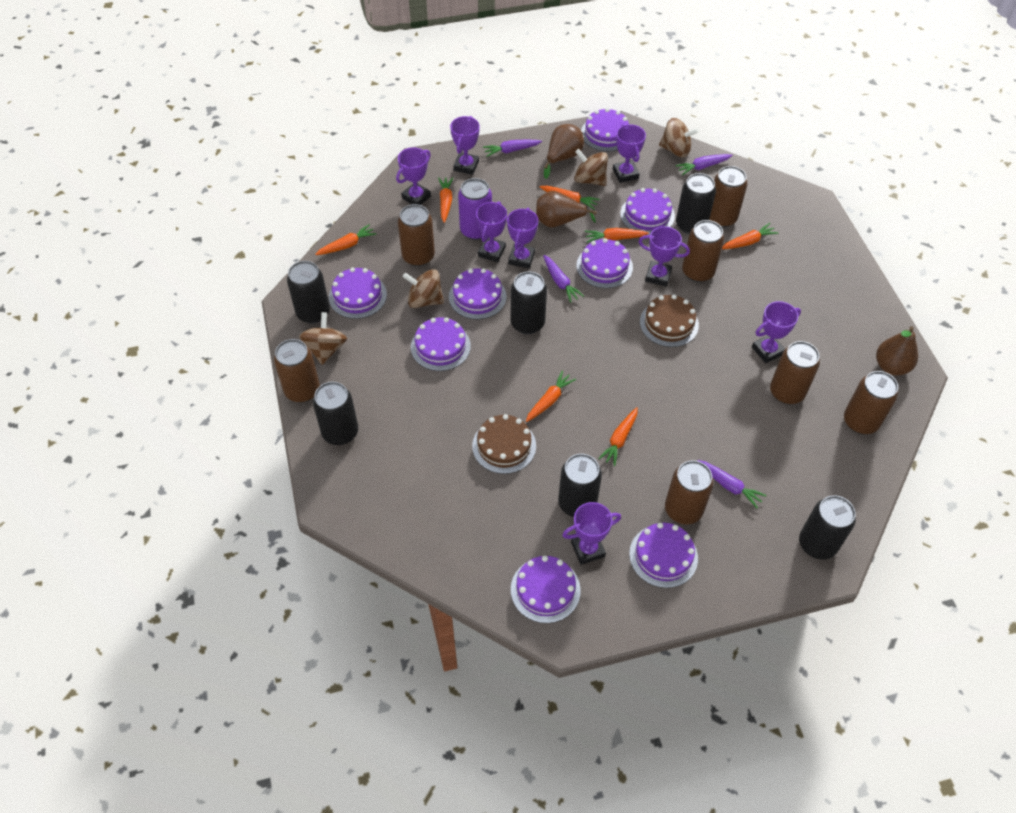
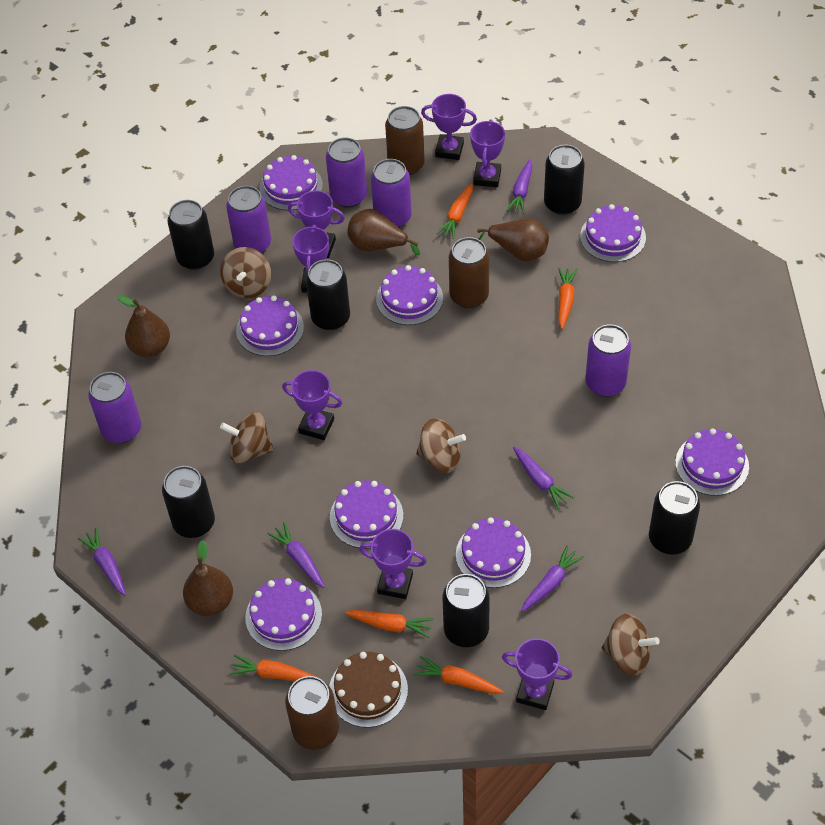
brown cake: 2 -> 1
brown can: 7 -> 3
brown pear: 3 -> 4
orange carrot: 7 -> 5
purple can: 1 -> 5
purple carrot: 4 -> 5
purple trophy: 8 -> 7

